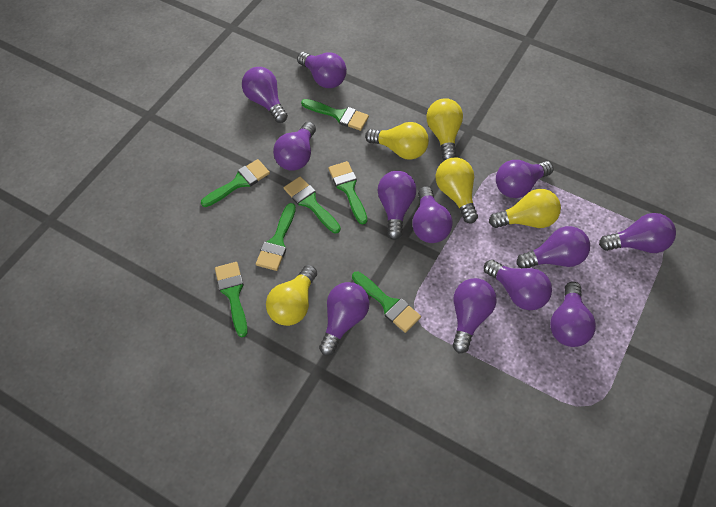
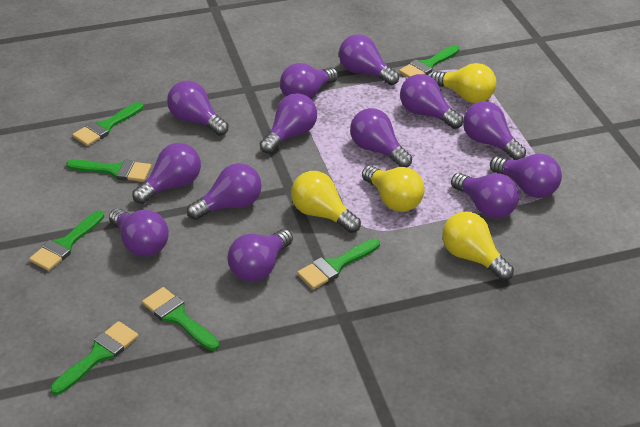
purple light bulb: 12 -> 13
yellow light bulb: 5 -> 4

